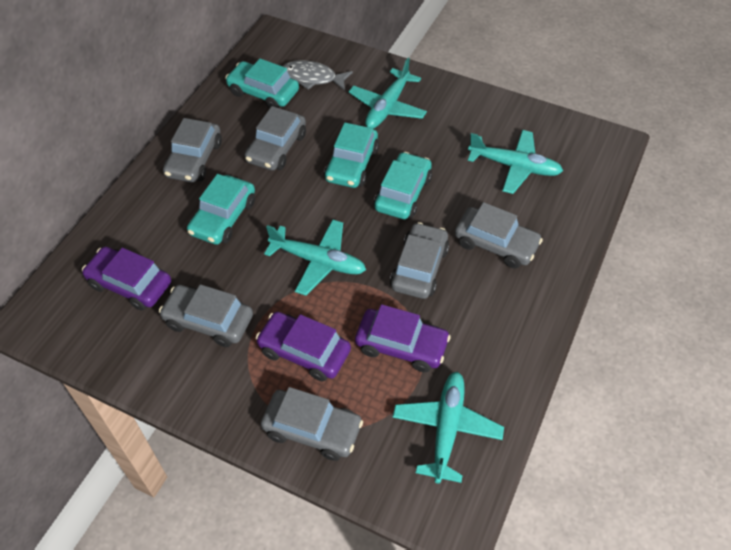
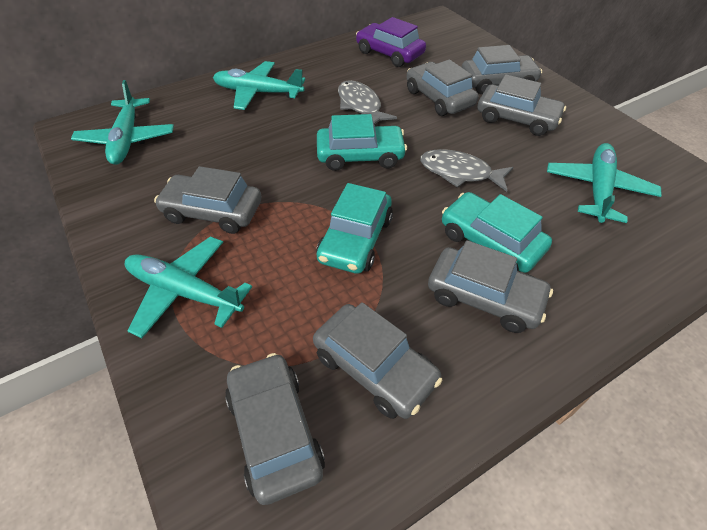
grey car: 6 -> 7
grey fish: 1 -> 2
purple car: 3 -> 1
turquoise car: 4 -> 3

